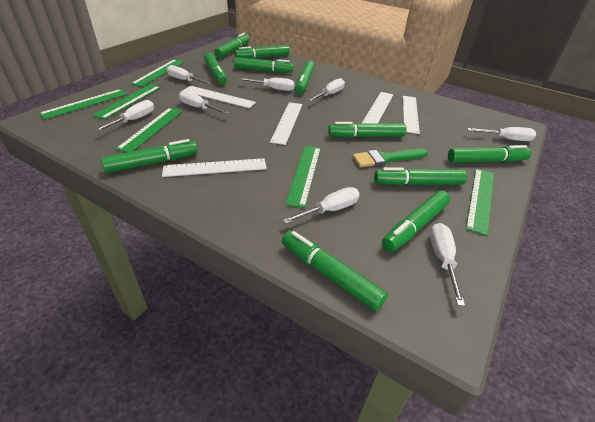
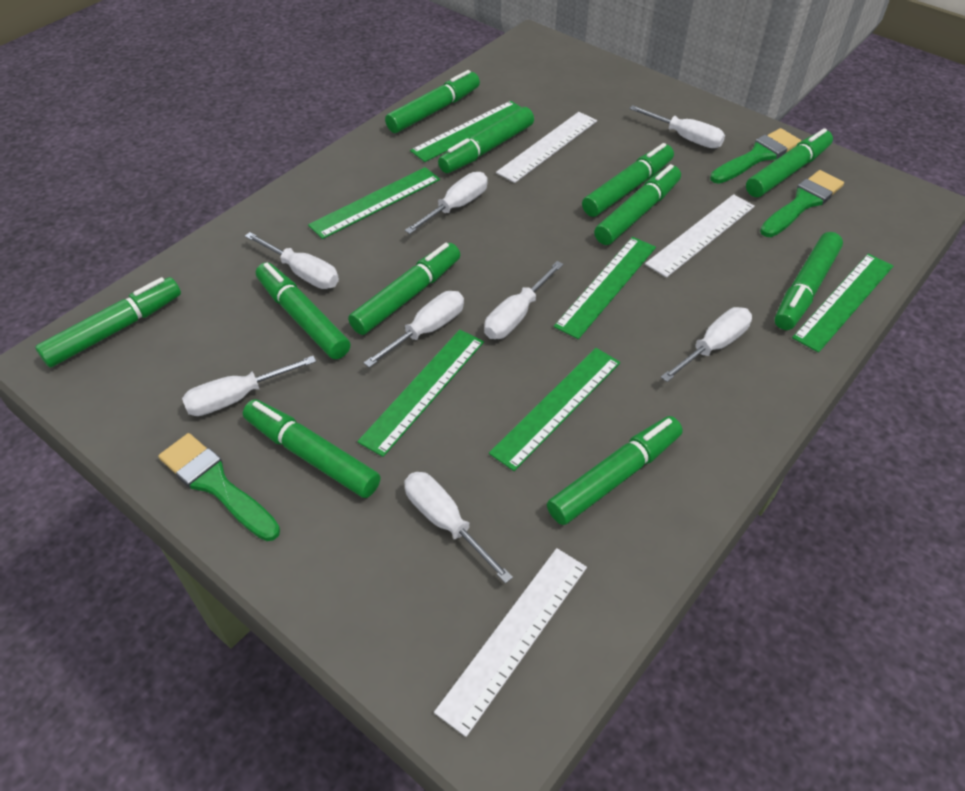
green brush: 1 -> 3
white ruler: 5 -> 3

